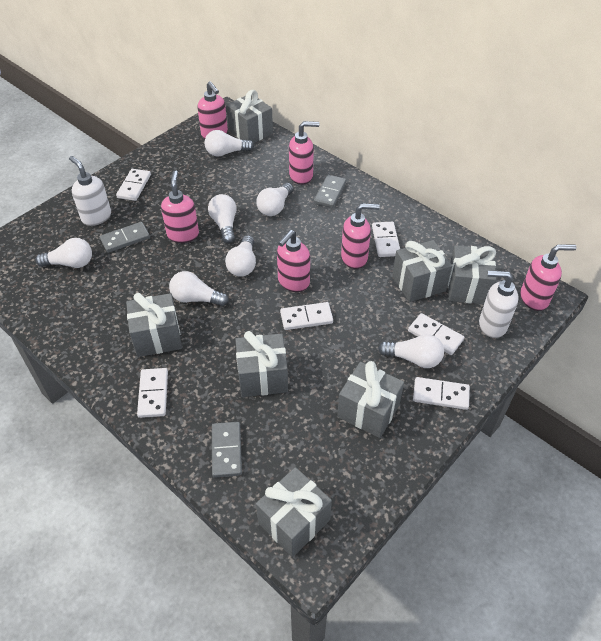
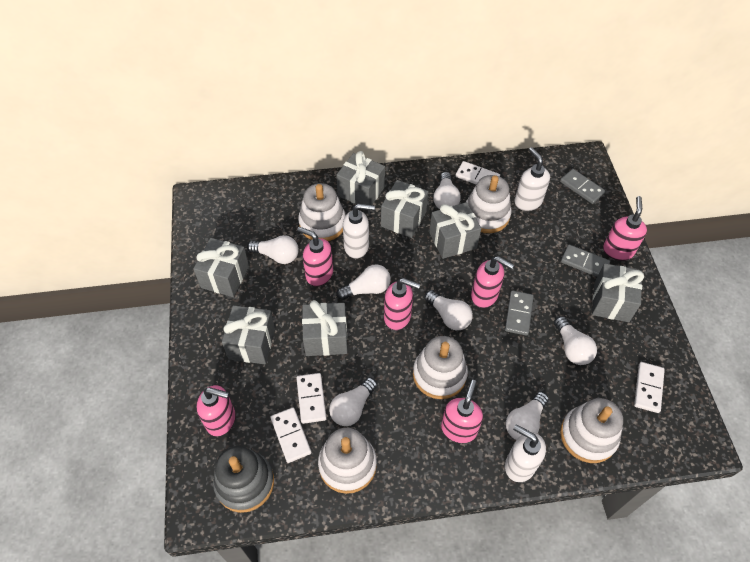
grey stacking toy: 0 -> 1
white domino: 6 -> 4
white soap dispenser: 2 -> 3
white stacking toy: 0 -> 5

